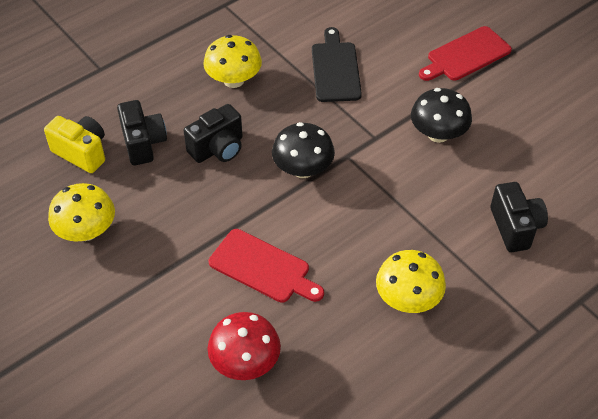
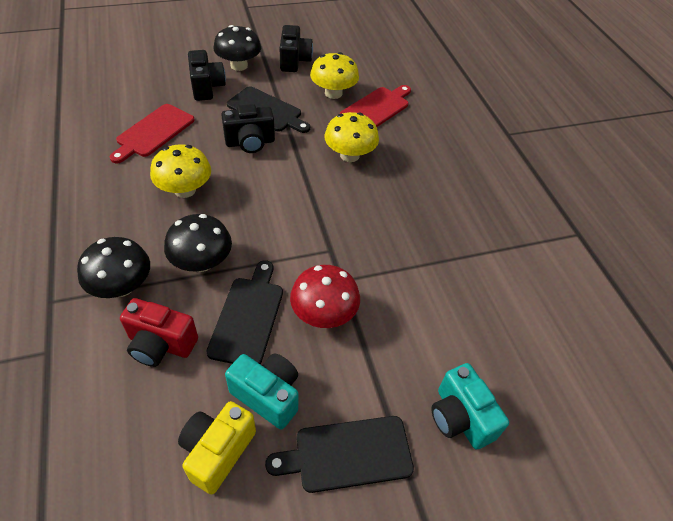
black cutting board: 1 -> 3
black mushroom: 2 -> 3
red camera: 0 -> 1
turquoise camera: 0 -> 2

